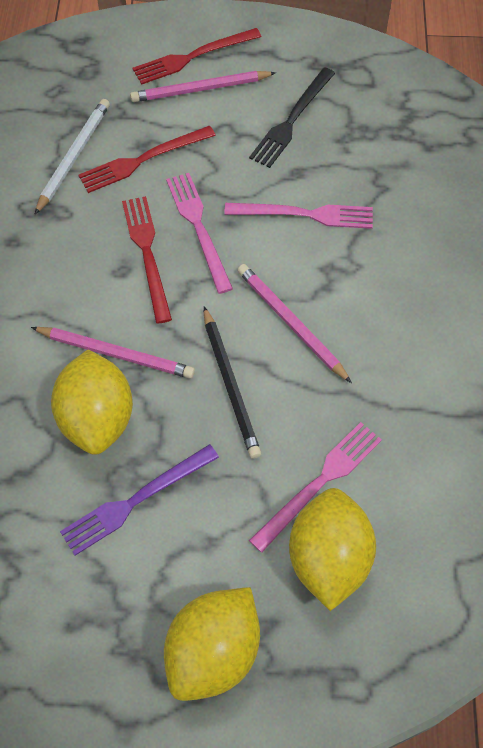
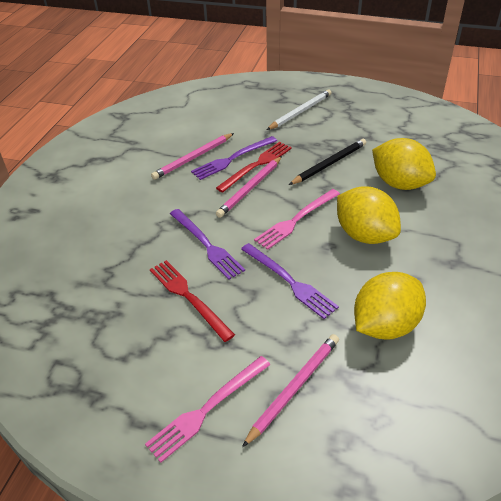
black fork: 1 -> 0
pink fork: 3 -> 2
purple fork: 1 -> 3
red fork: 3 -> 2

